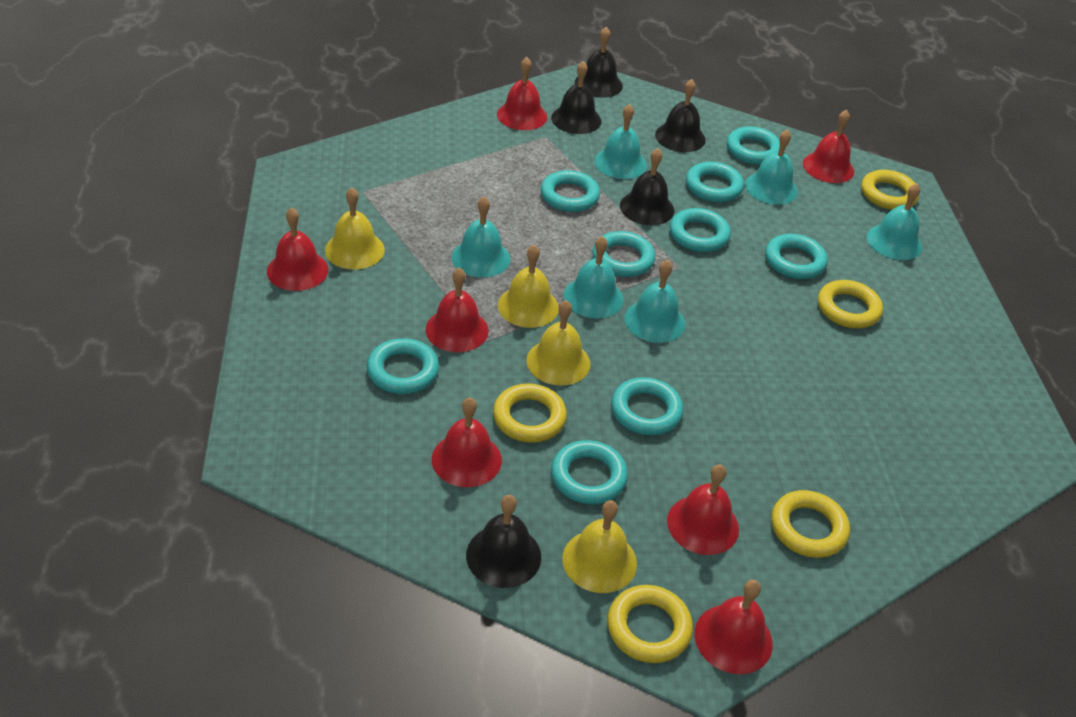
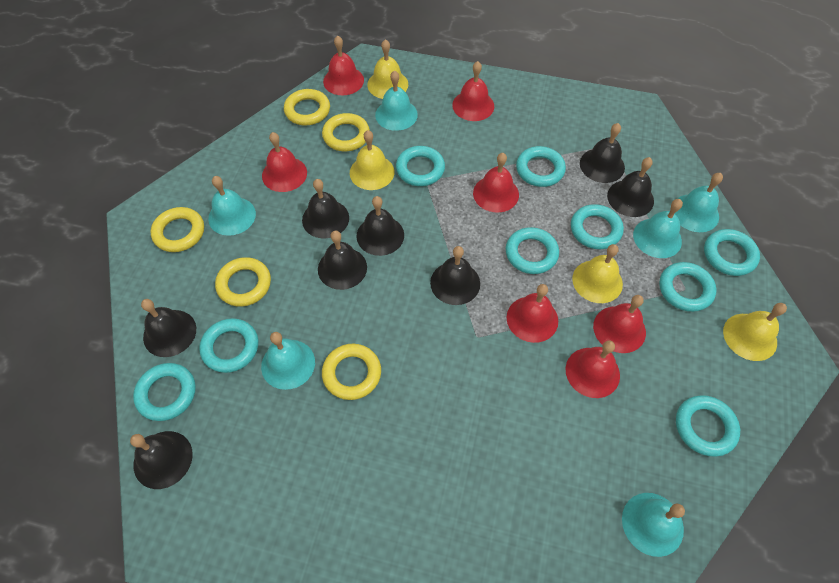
black bell: 5 -> 8

